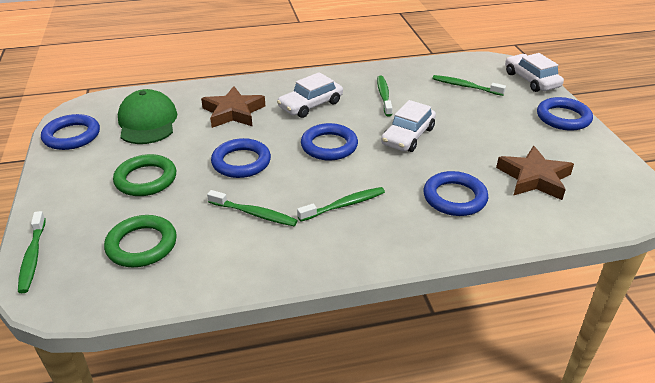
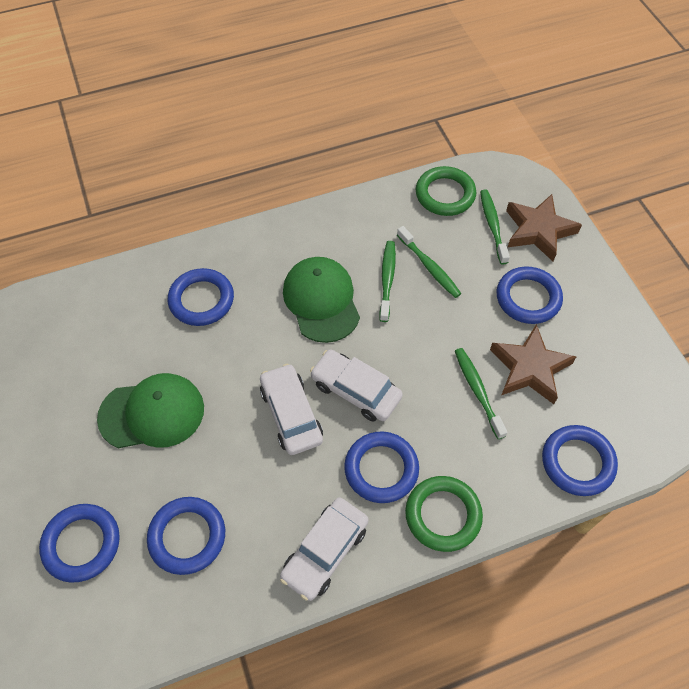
blue ring: 5 -> 6
green cap: 1 -> 2
green toothbrush: 5 -> 4

